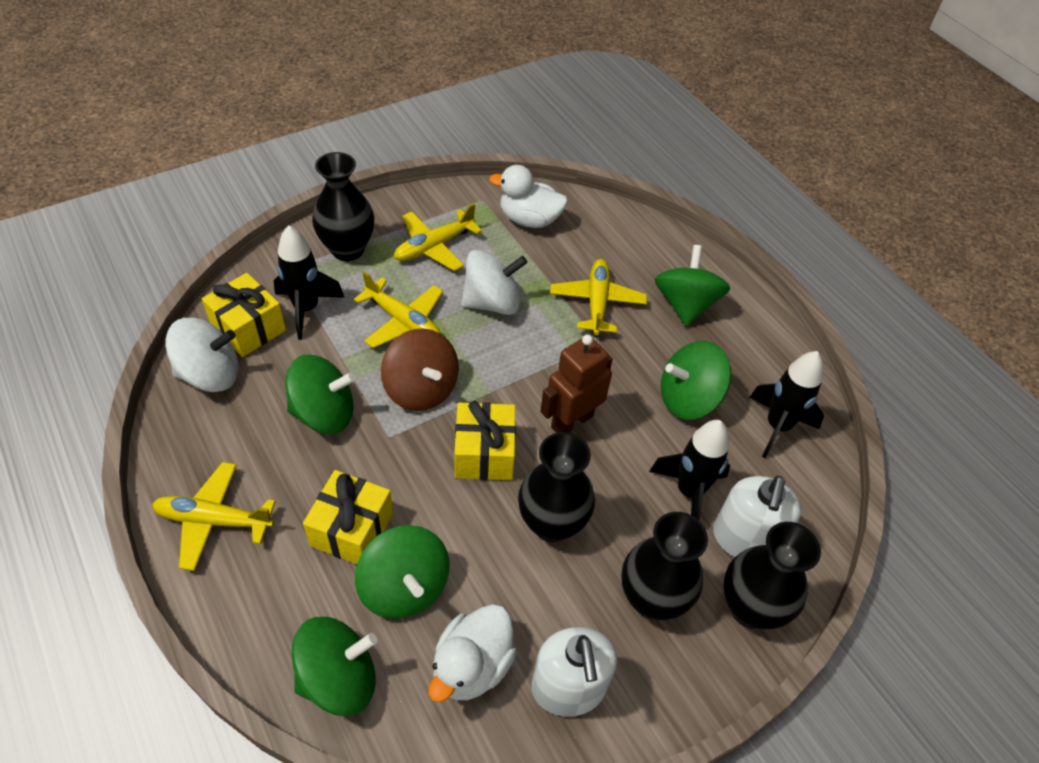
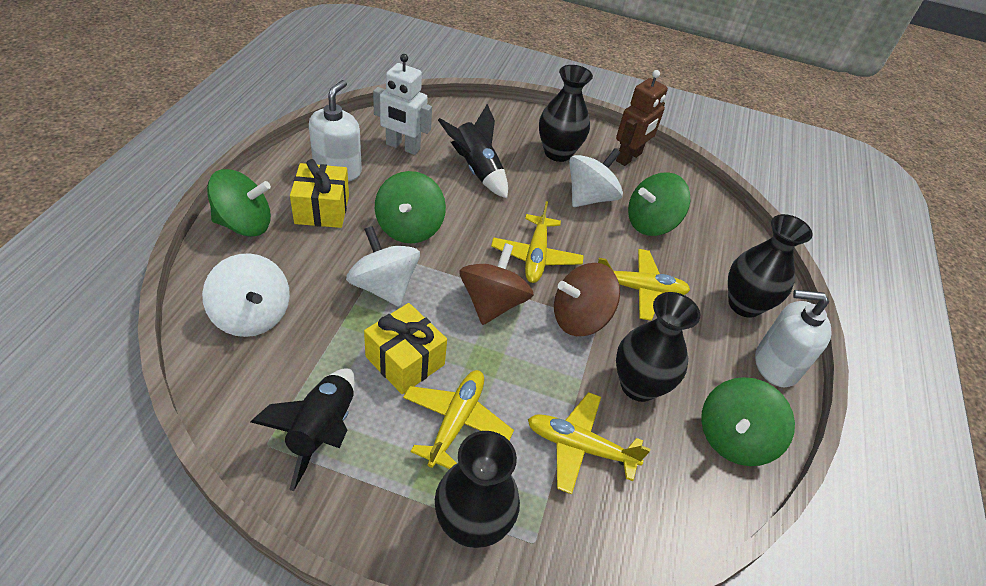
black rocket: 3 -> 2
brown spinning top: 1 -> 2
green spinning top: 5 -> 4
white duck: 2 -> 0
white robot: 0 -> 1
white spinning top: 2 -> 3
yellow gift: 3 -> 2

